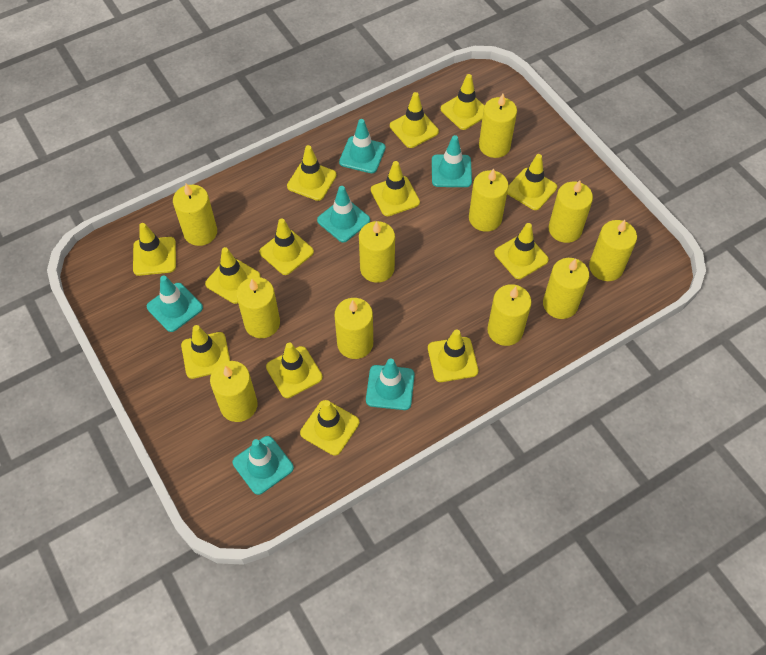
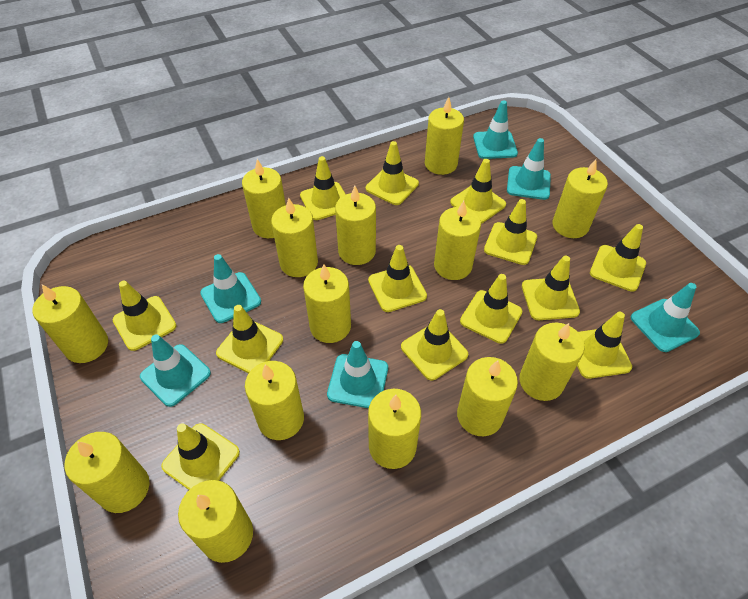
yellow candle: 11 -> 14

